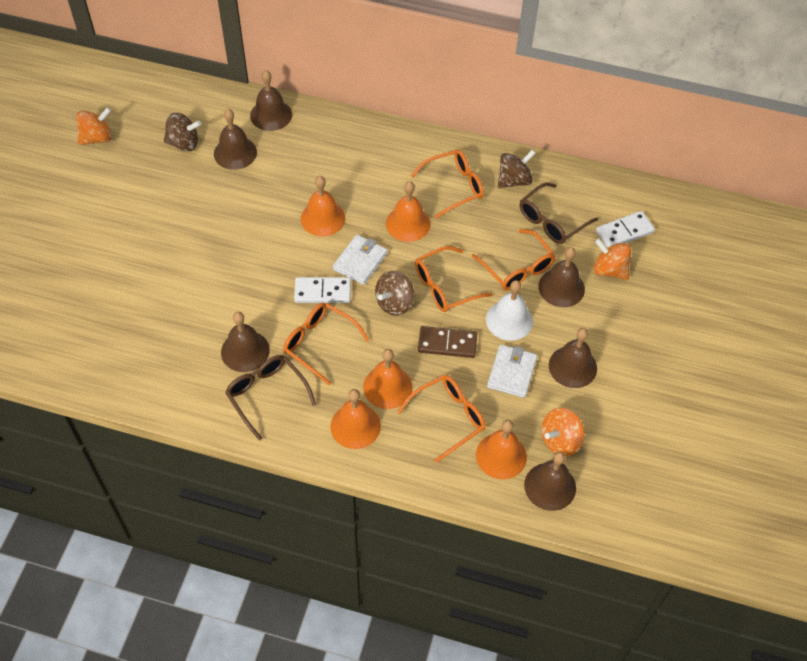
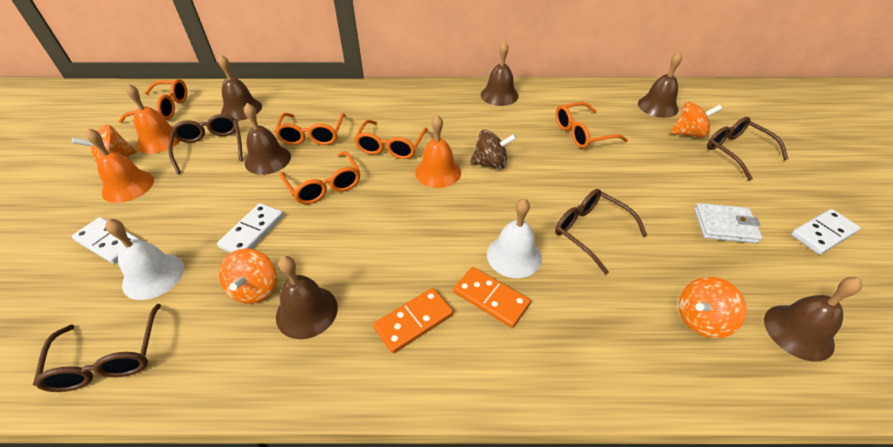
brown domino: 1 -> 0
brown glasses: 2 -> 4
brown spinning top: 3 -> 1
orange bell: 5 -> 3
orange domino: 0 -> 2
orange spinning top: 3 -> 4
white bell: 1 -> 2
white domino: 2 -> 3
white wallet: 2 -> 1

